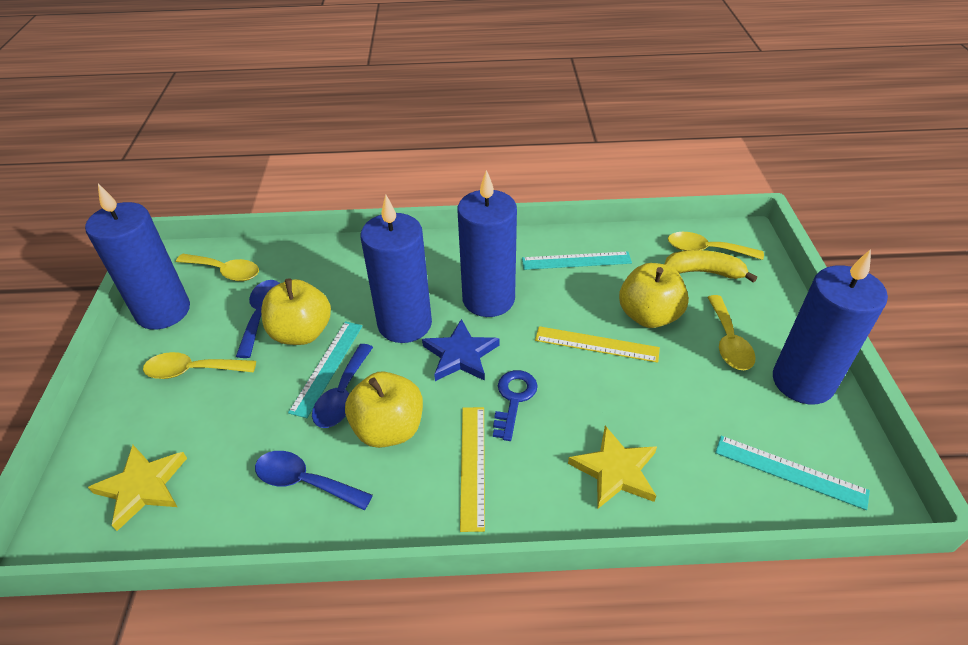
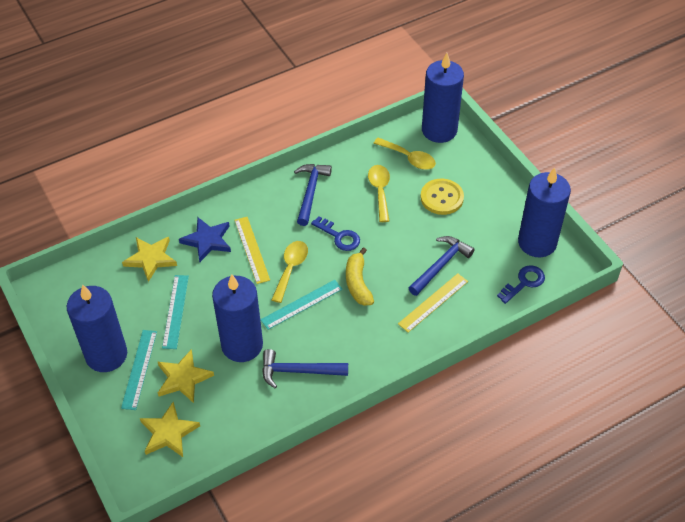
blue hammer: 0 -> 3
blue key: 1 -> 2
blue spoon: 3 -> 0
yellow apple: 3 -> 0
yellow button: 0 -> 1
yellow spoon: 4 -> 3
yellow star: 2 -> 3

